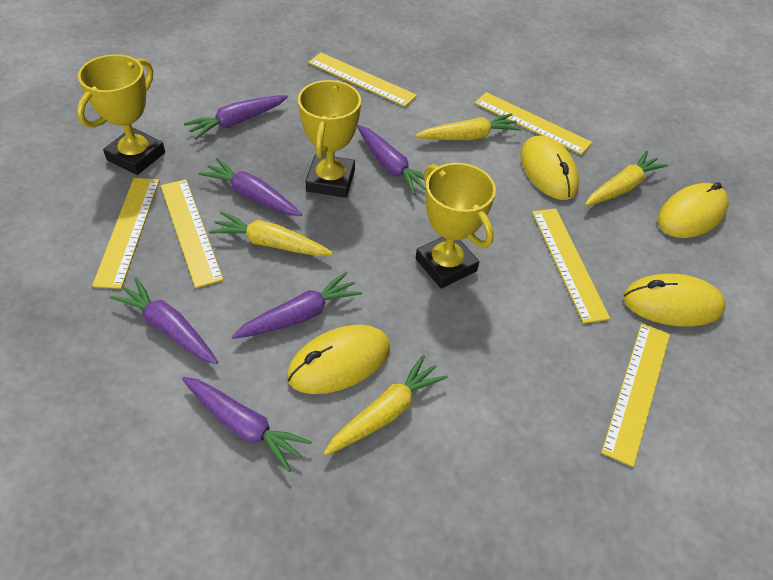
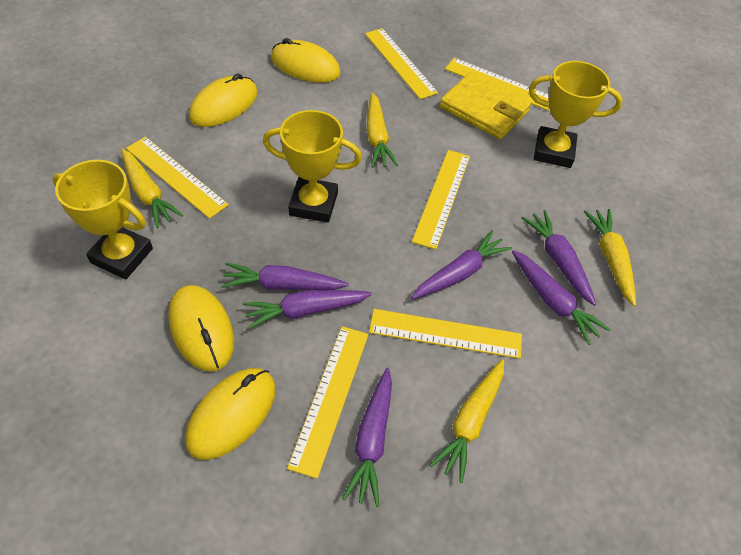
yellow wallet: 0 -> 1

